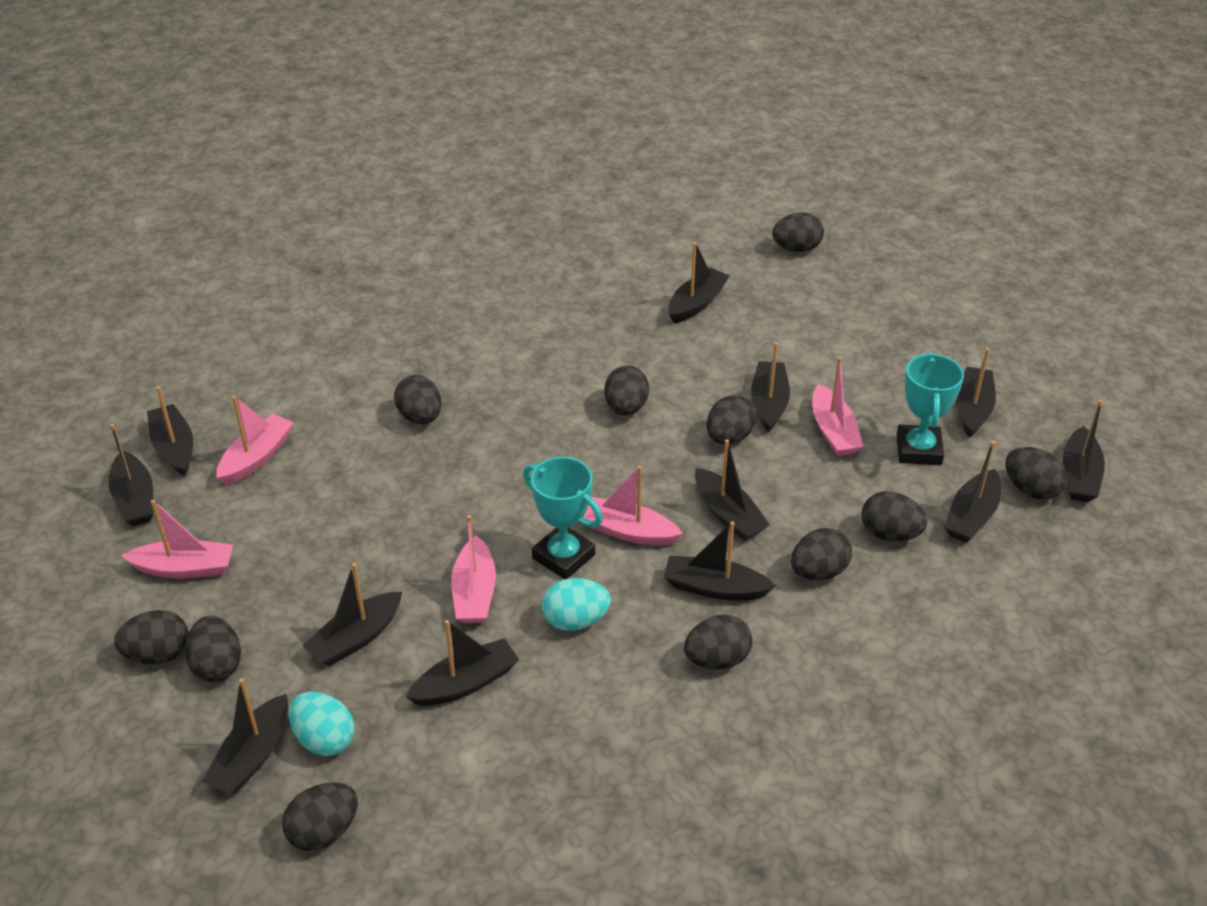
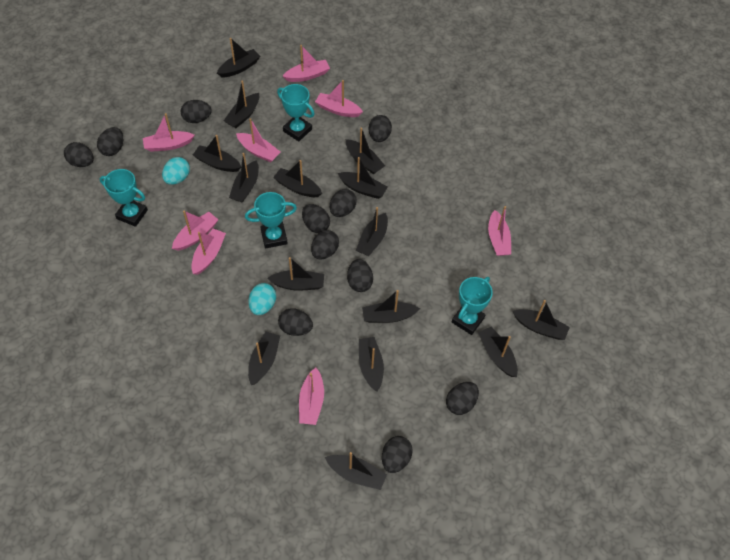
black boat: 12 -> 15
pink boat: 5 -> 8
turquoise trophy: 2 -> 4

